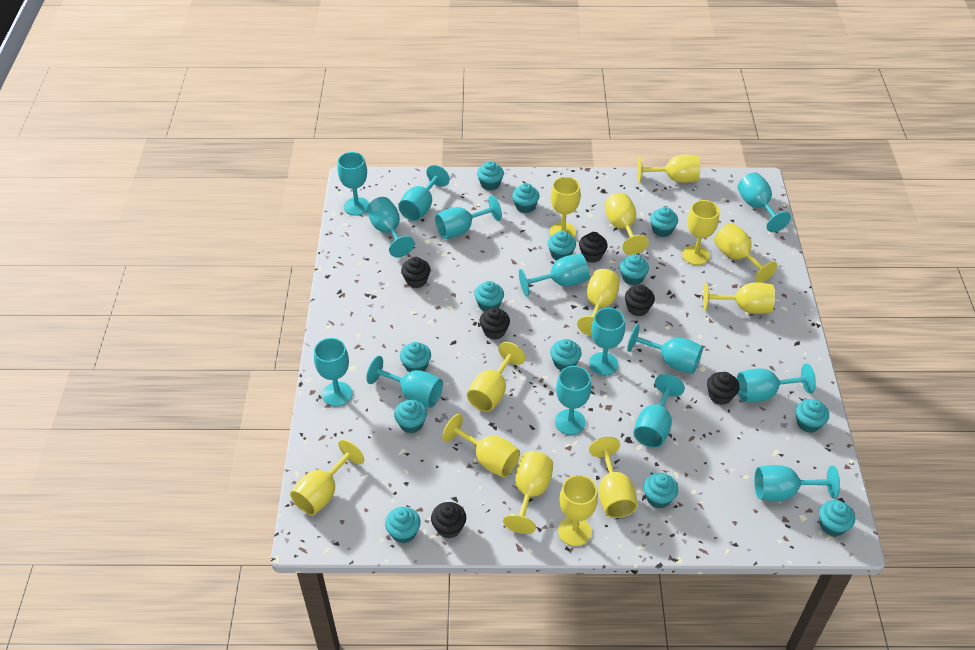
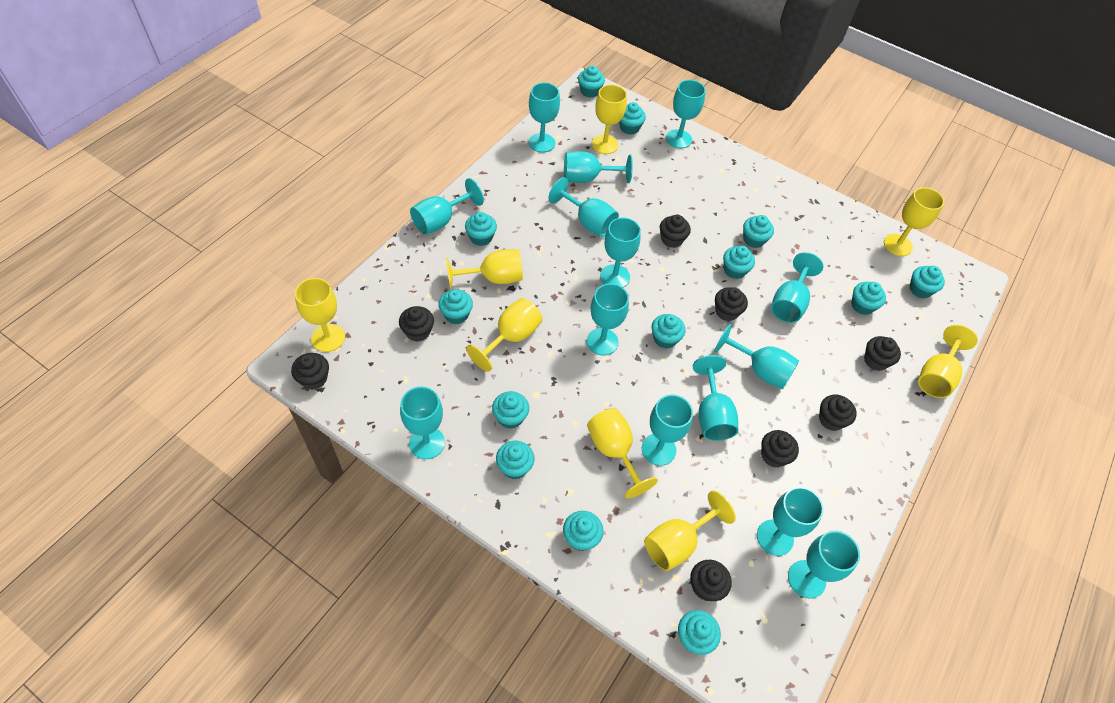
black cupcake: 6 -> 8
yellow goblet: 13 -> 8

